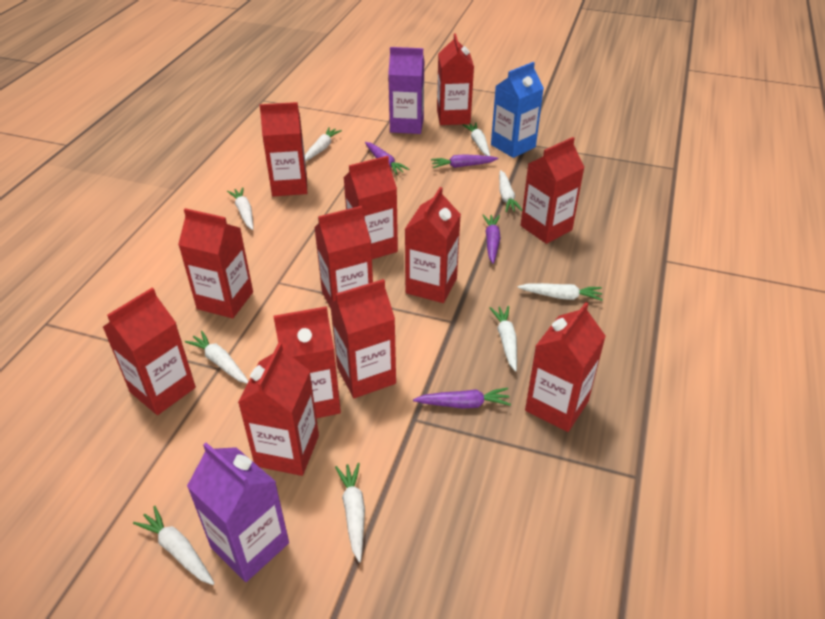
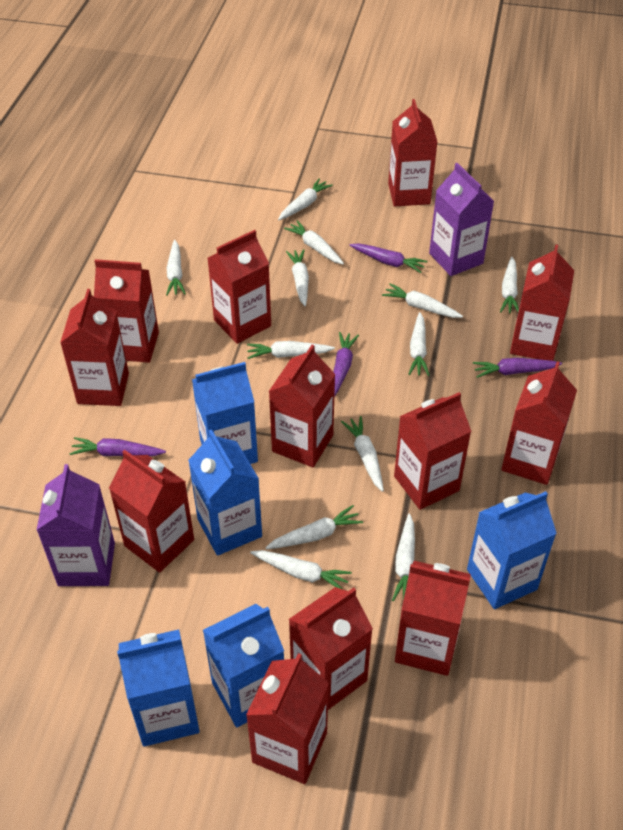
blue carton: 1 -> 5
white carrot: 9 -> 12

